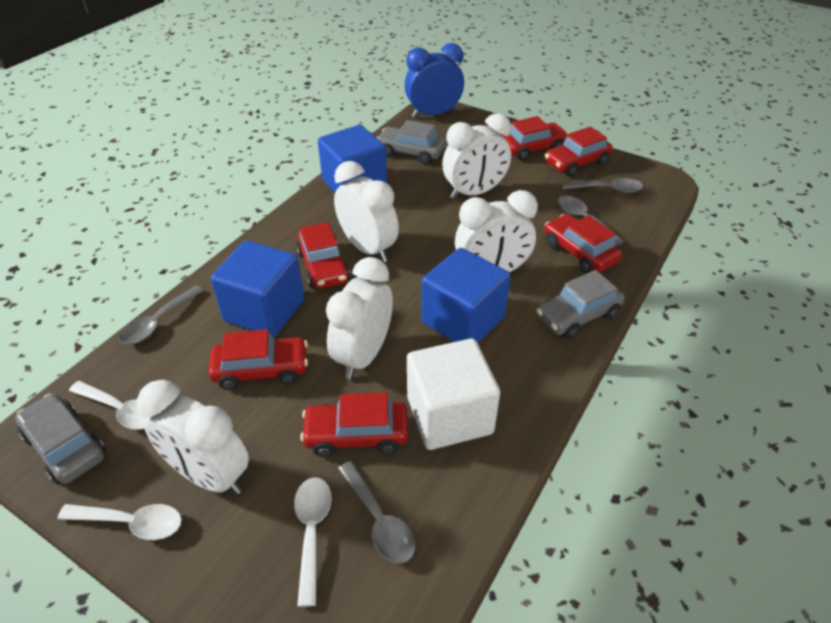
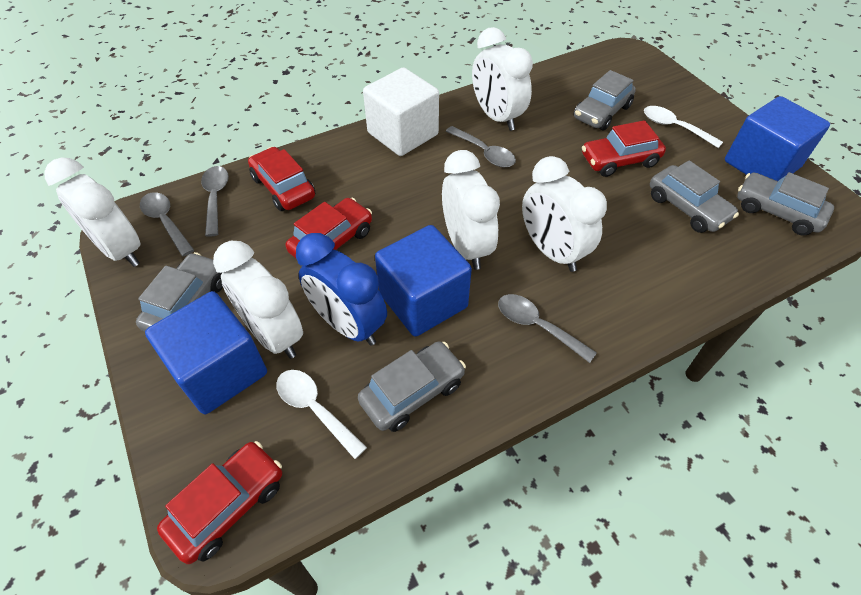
grey car: 3 -> 5
red car: 6 -> 4
white spoon: 3 -> 2

